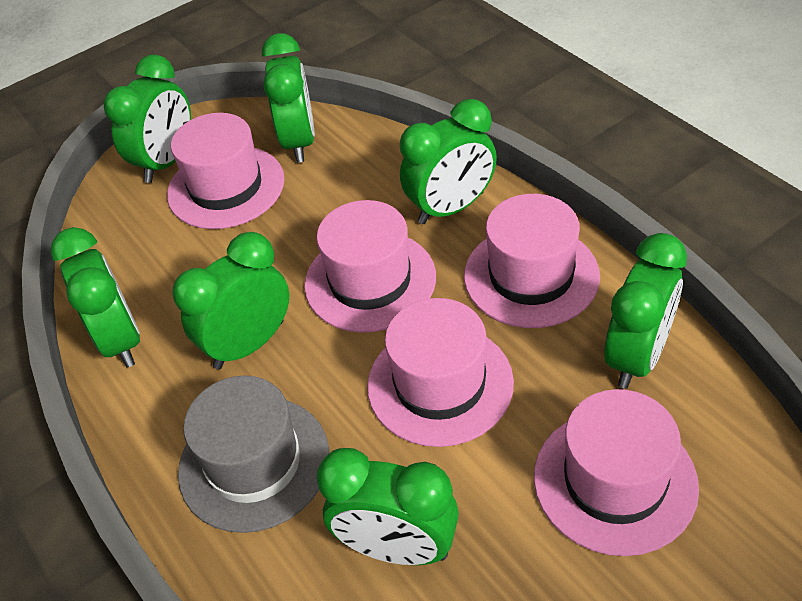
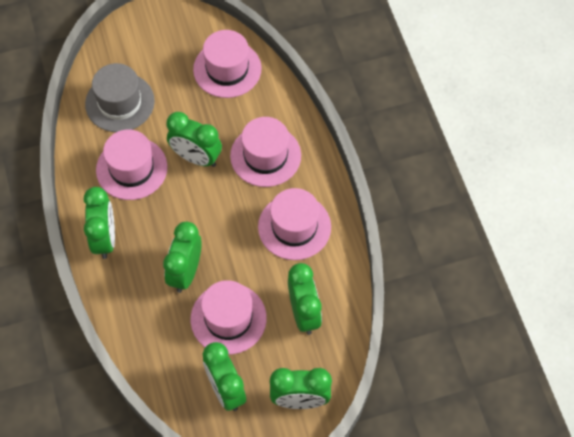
green clock: 7 -> 6

